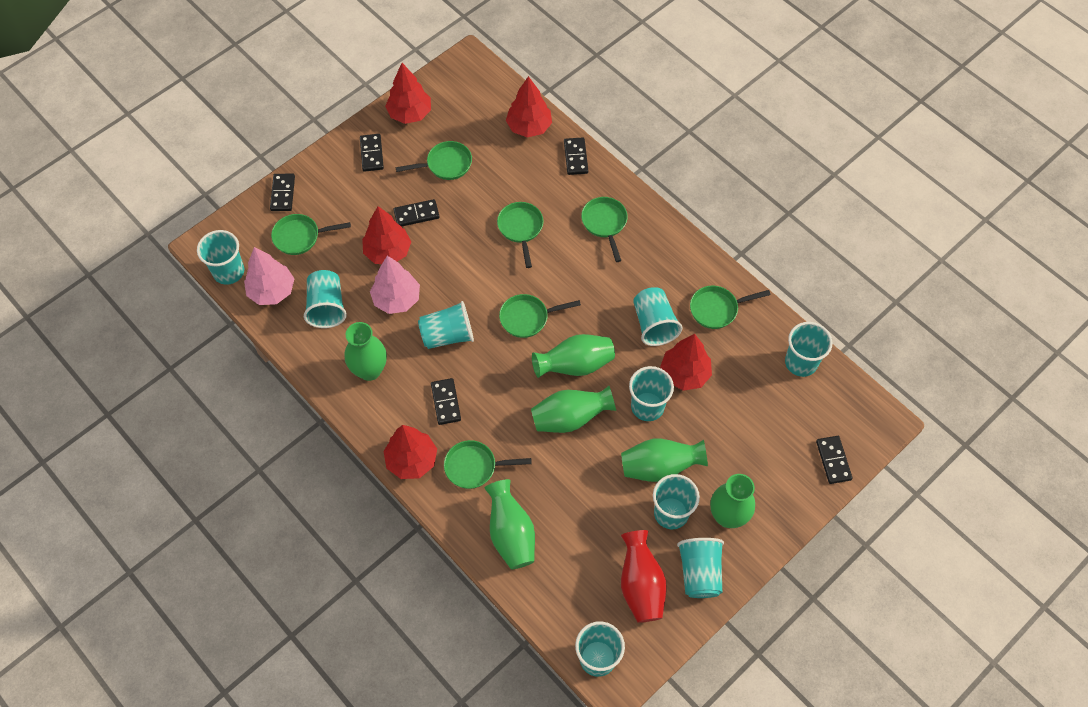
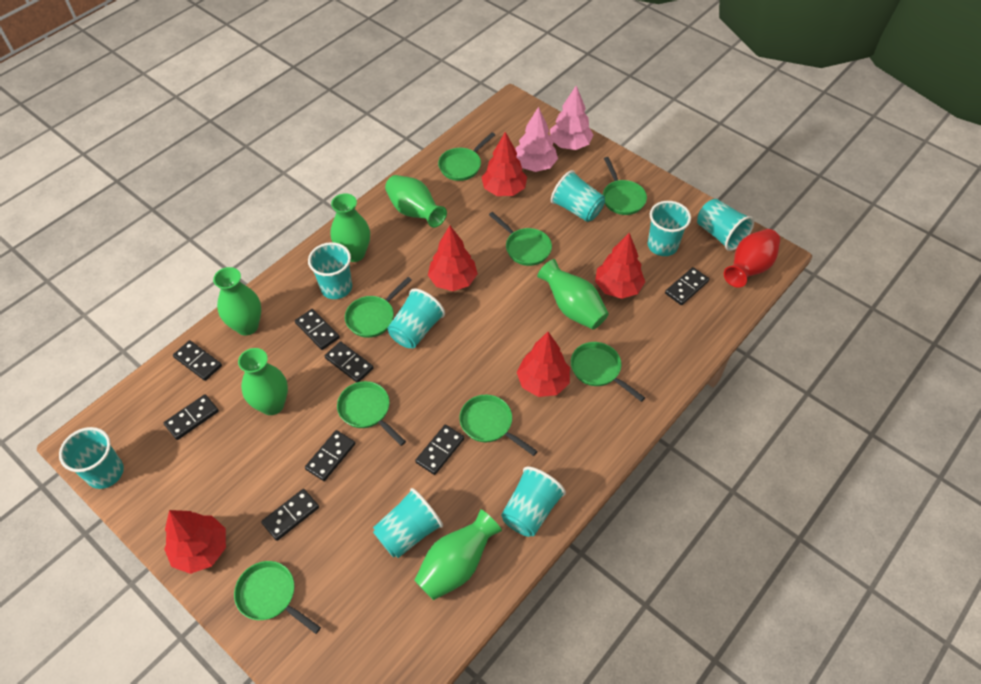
black domino: 6 -> 8
green pan: 7 -> 8
turquoise cup: 9 -> 8

